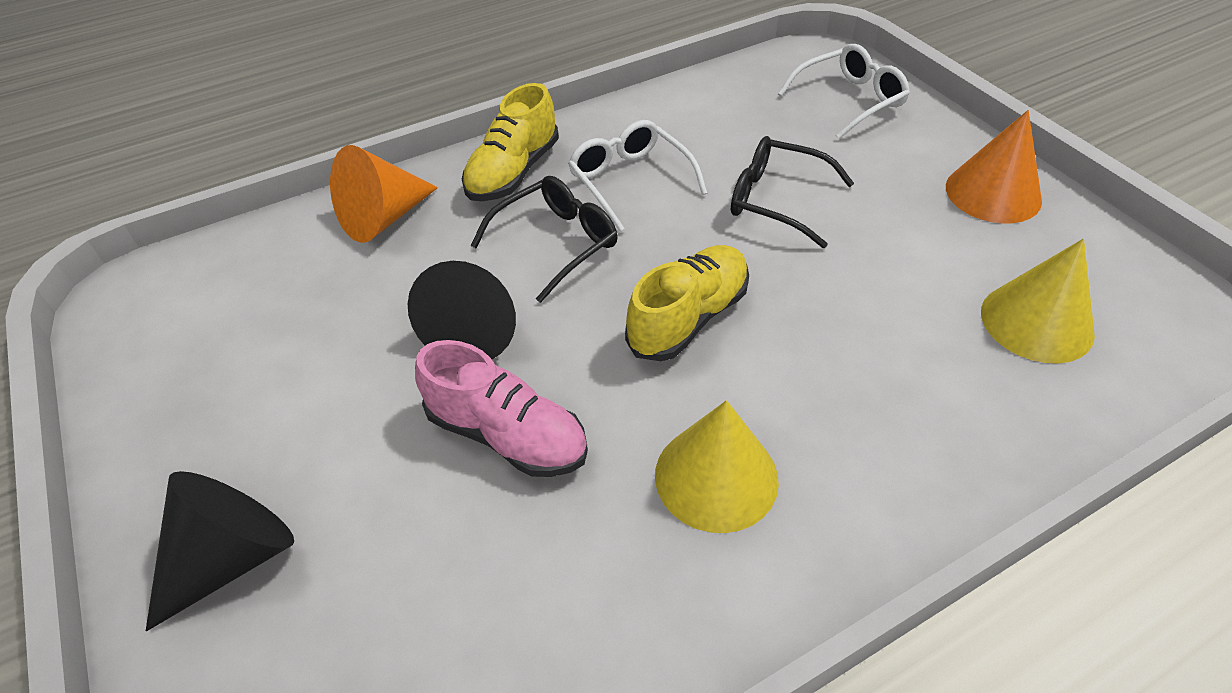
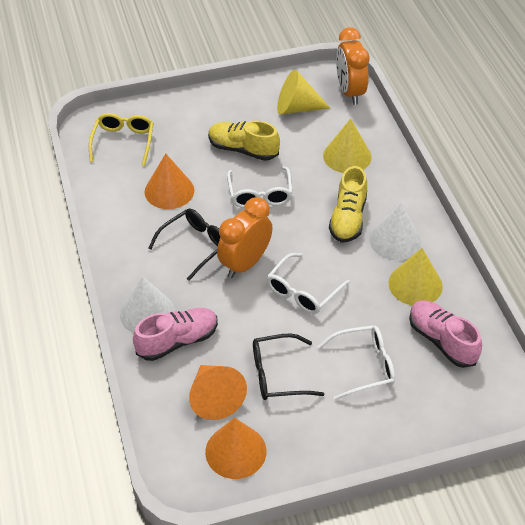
black cone: 2 -> 0
orange clock: 0 -> 2
orange cone: 2 -> 3
pink shoe: 1 -> 2
white cone: 0 -> 2
white glasses: 2 -> 3
yellow cone: 2 -> 3
yellow glasses: 0 -> 1

